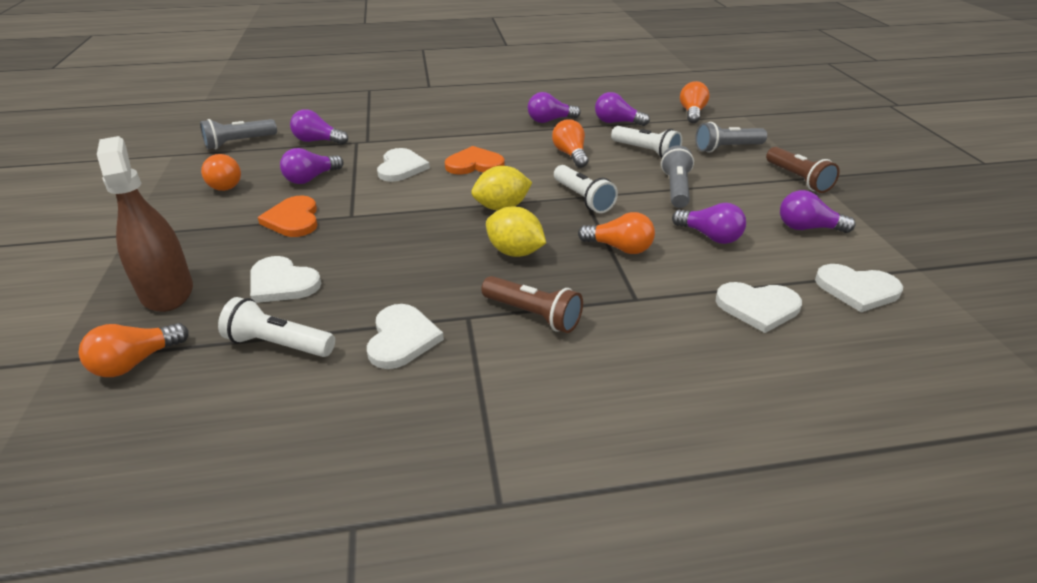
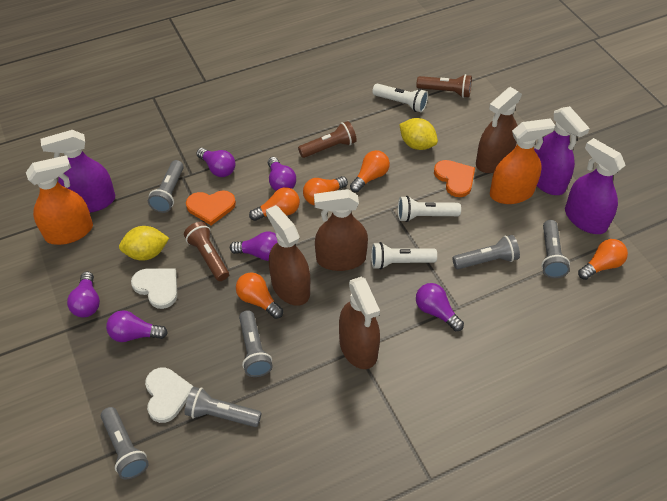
brown flashlight: 2 -> 3
brown spray bottle: 1 -> 4
grey flashlight: 3 -> 6
orange spray bottle: 0 -> 2
purple spray bottle: 0 -> 3
white heart: 5 -> 2

